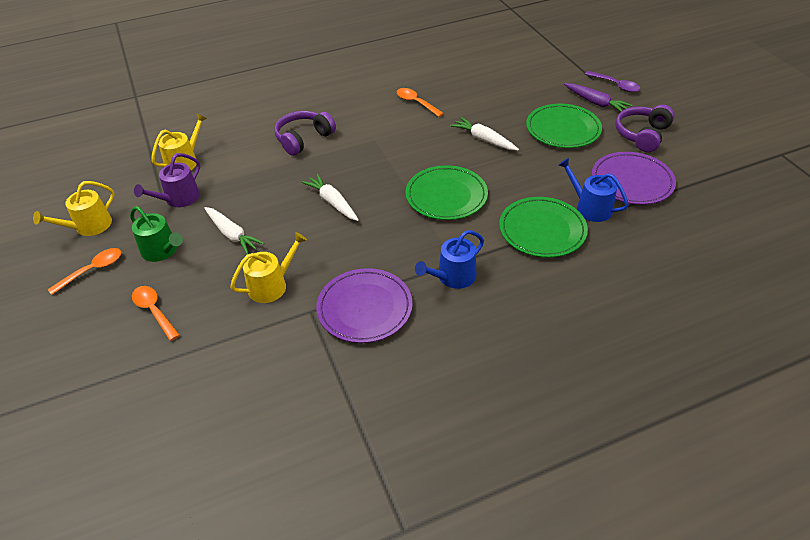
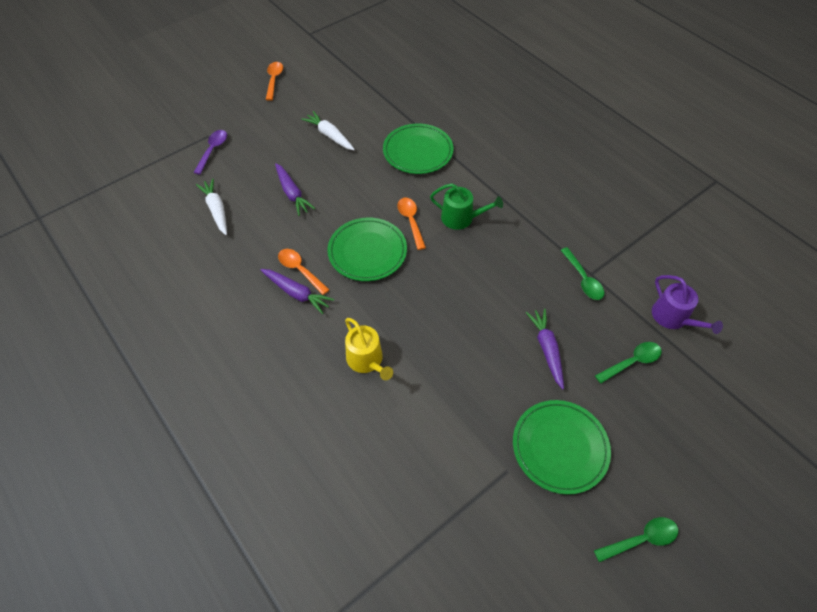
blue watering can: 2 -> 0
green spoon: 0 -> 3
purple carrot: 1 -> 3
purple headphones: 2 -> 0
purple plate: 2 -> 0
white carrot: 3 -> 2
yellow watering can: 3 -> 1

